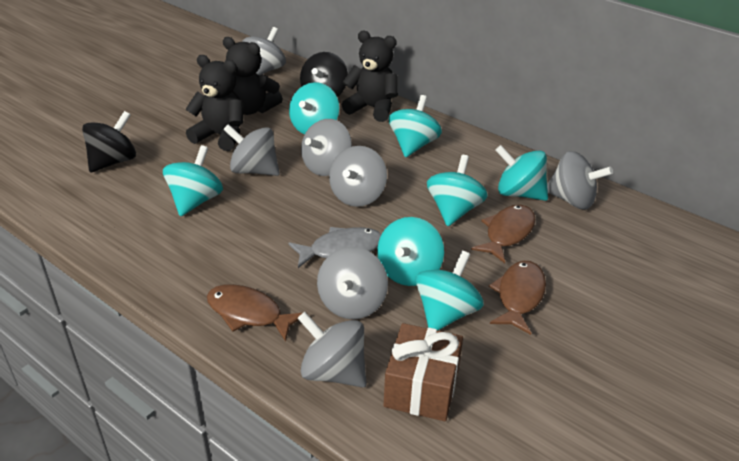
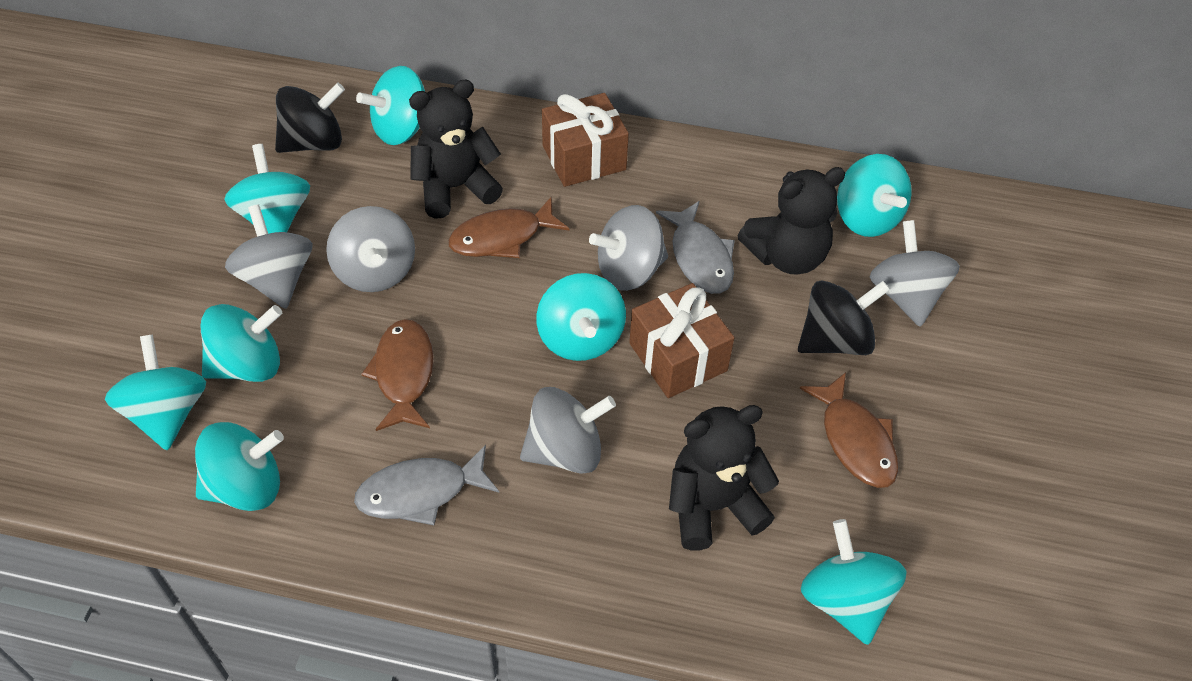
brown gift: 1 -> 2
grey fish: 1 -> 2
grey spinning top: 7 -> 5
turquoise spinning top: 7 -> 8

